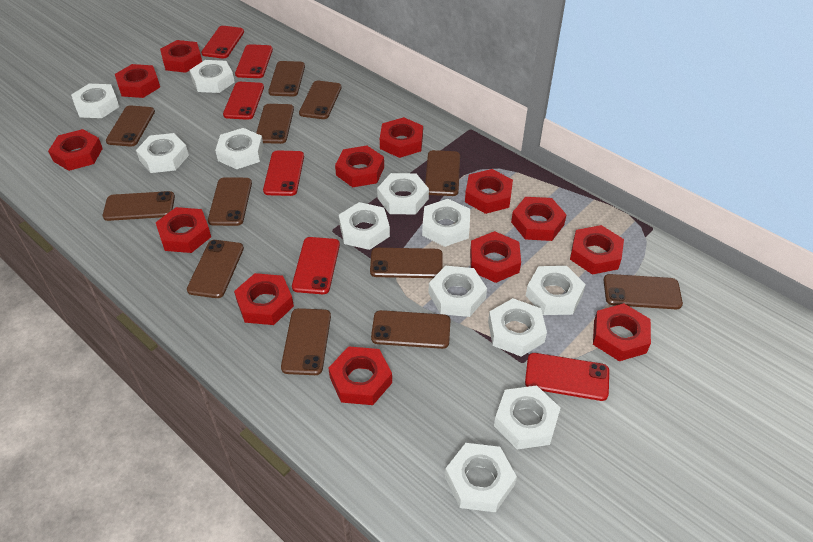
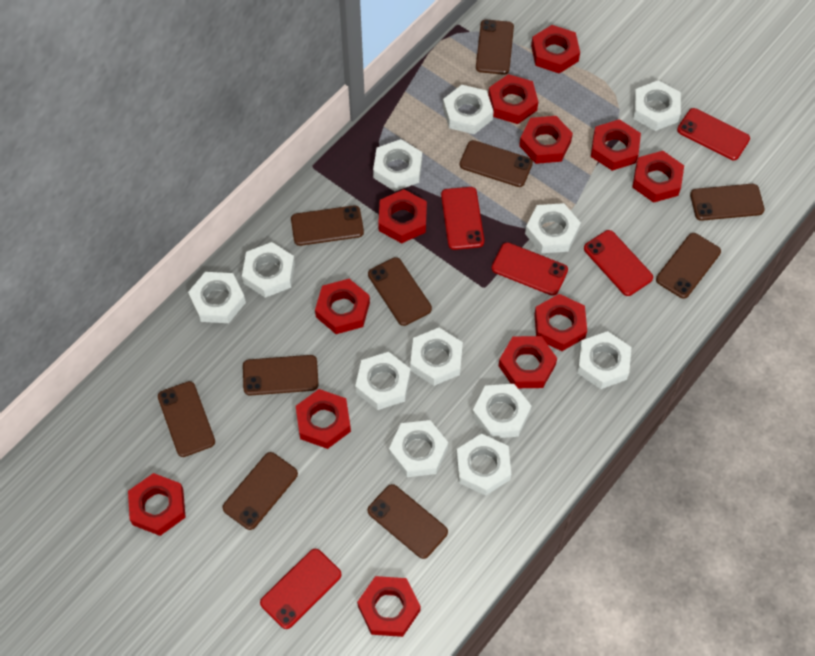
brown phone: 12 -> 10
red nut: 13 -> 12
red phone: 6 -> 5

